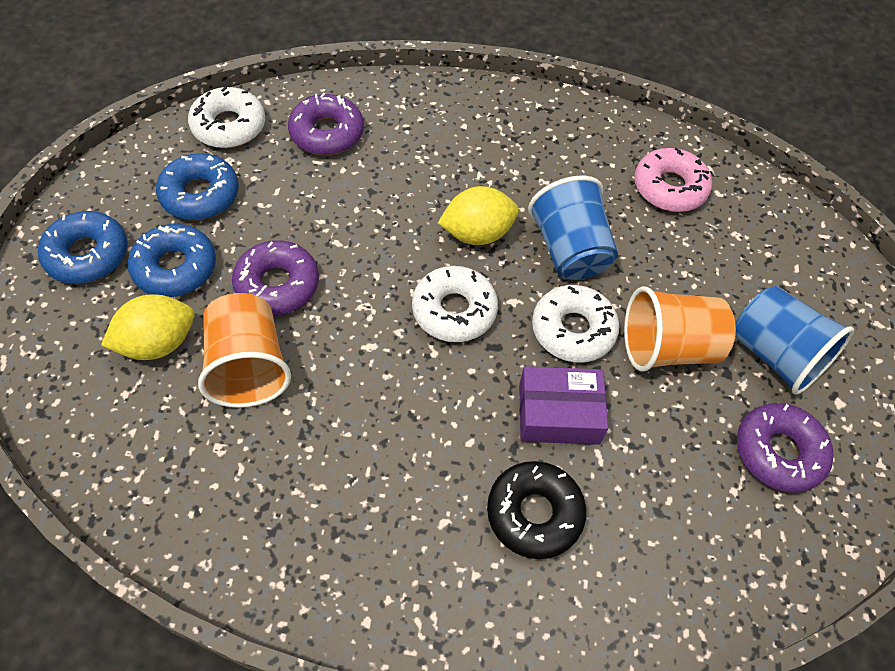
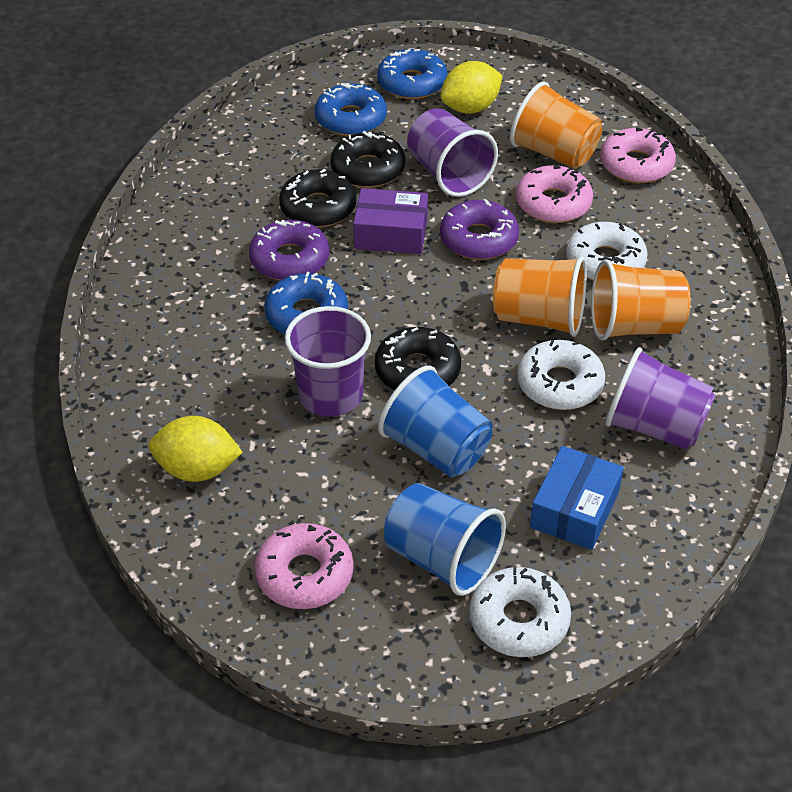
black donut: 1 -> 3
blue box: 0 -> 1
orange cup: 2 -> 3
pink donut: 1 -> 3
purple cup: 0 -> 3
purple donut: 3 -> 2

